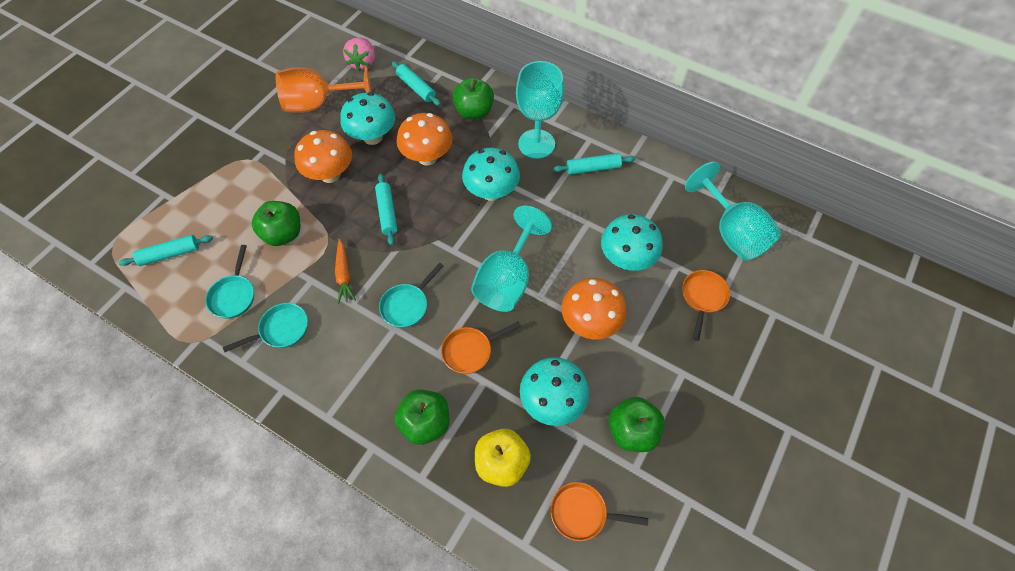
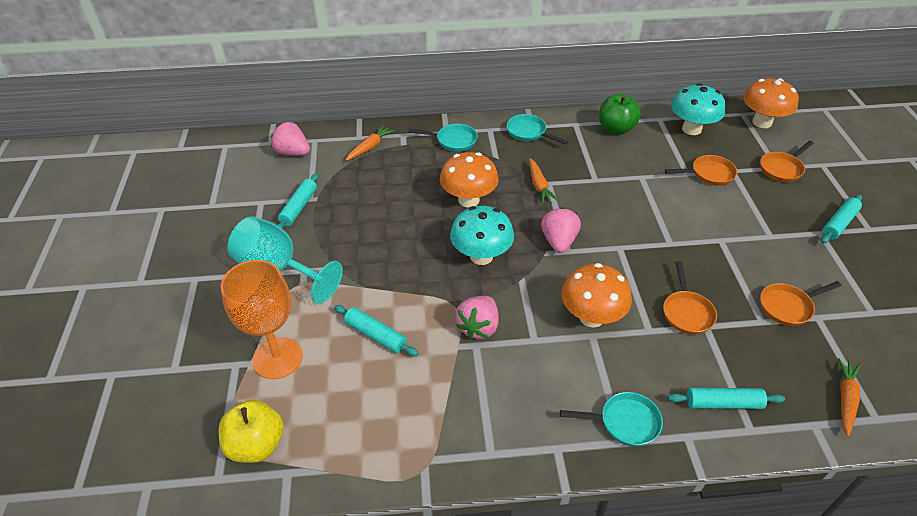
green apple: 4 -> 1
orange carrot: 1 -> 3
orange pan: 3 -> 4
pink strawberry: 1 -> 3
turquoise goblet: 3 -> 1
turquoise mushroom: 4 -> 2

